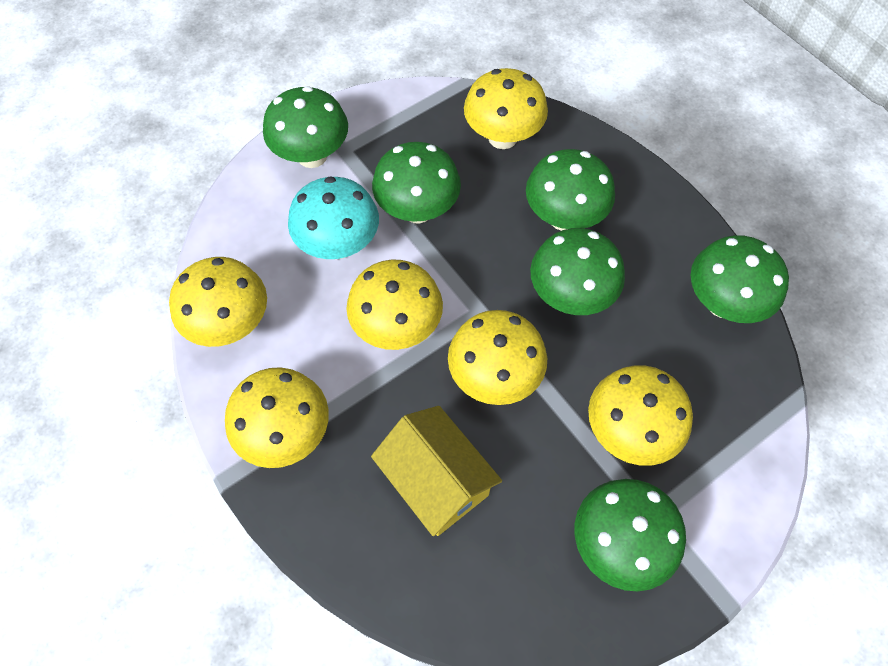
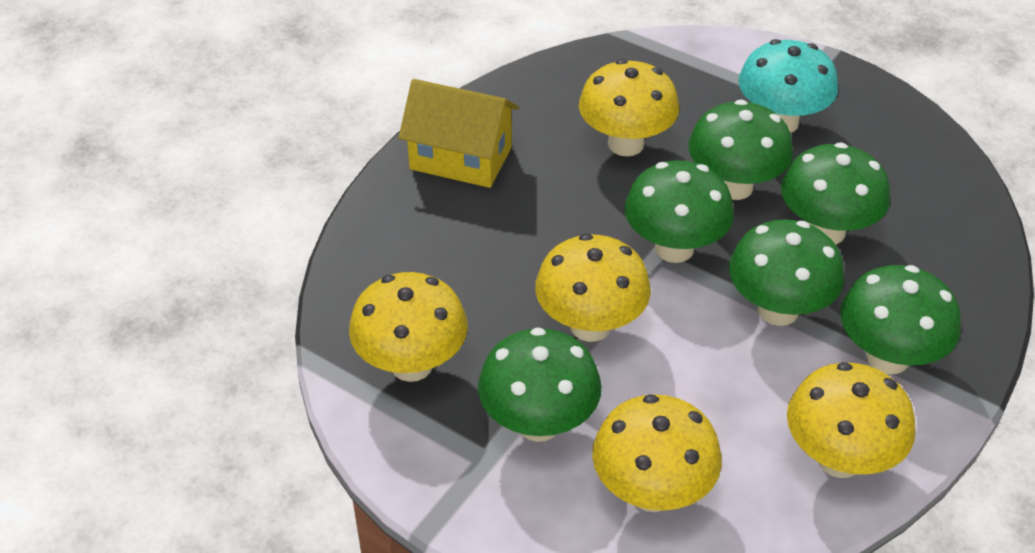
yellow mushroom: 6 -> 5

